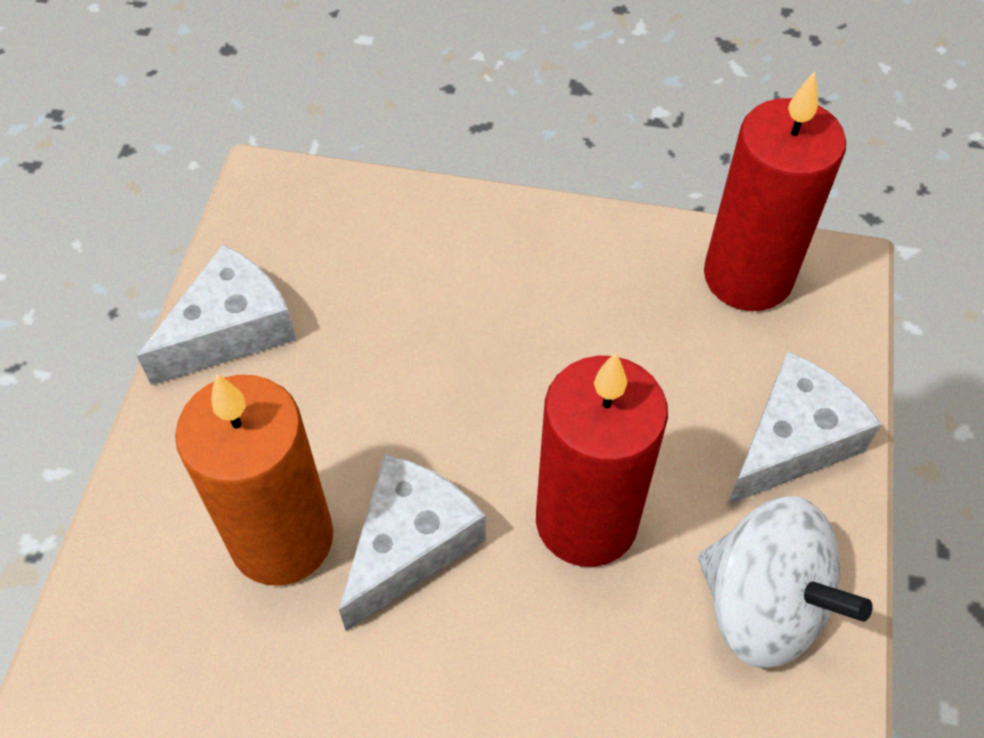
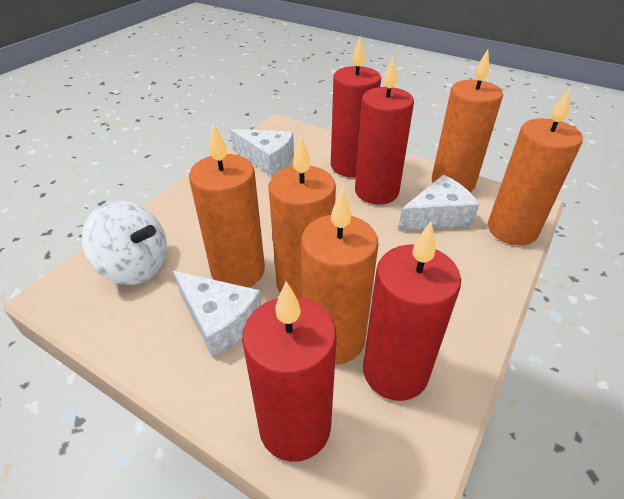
orange candle: 1 -> 5
red candle: 2 -> 4

